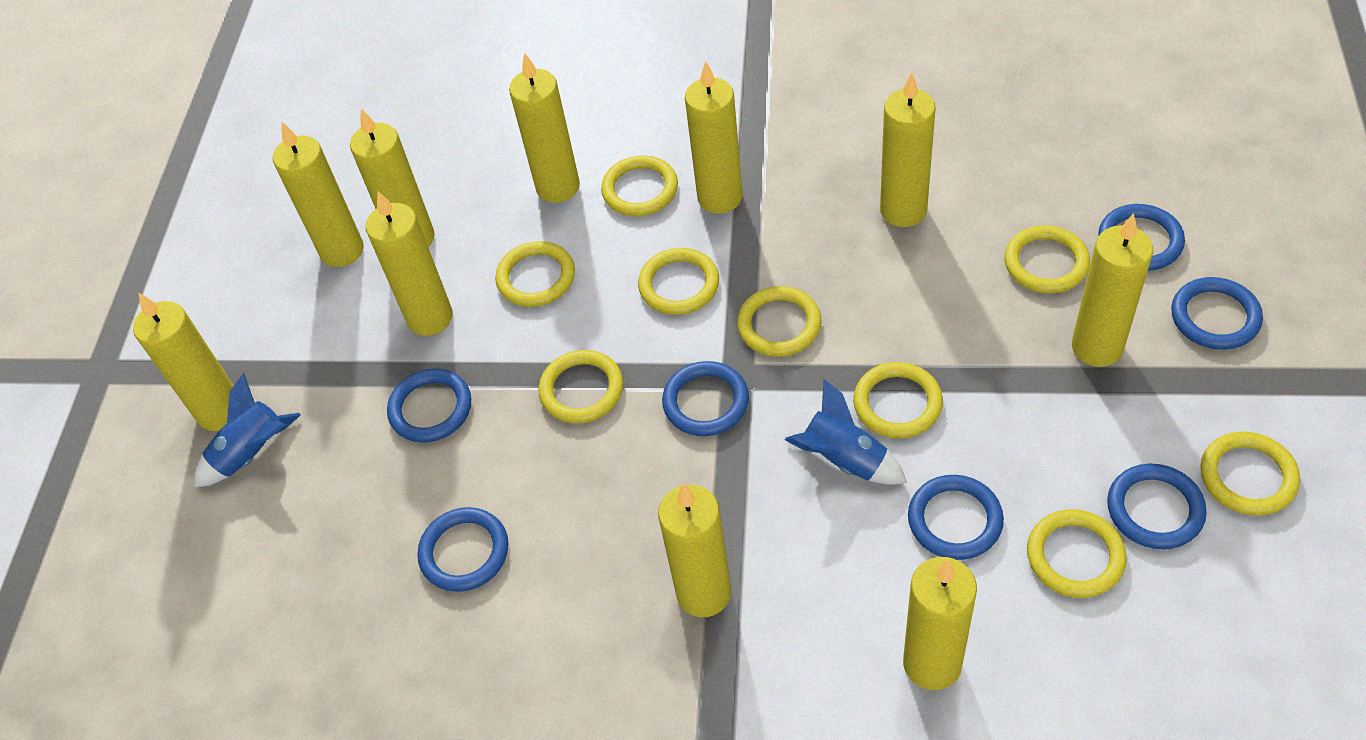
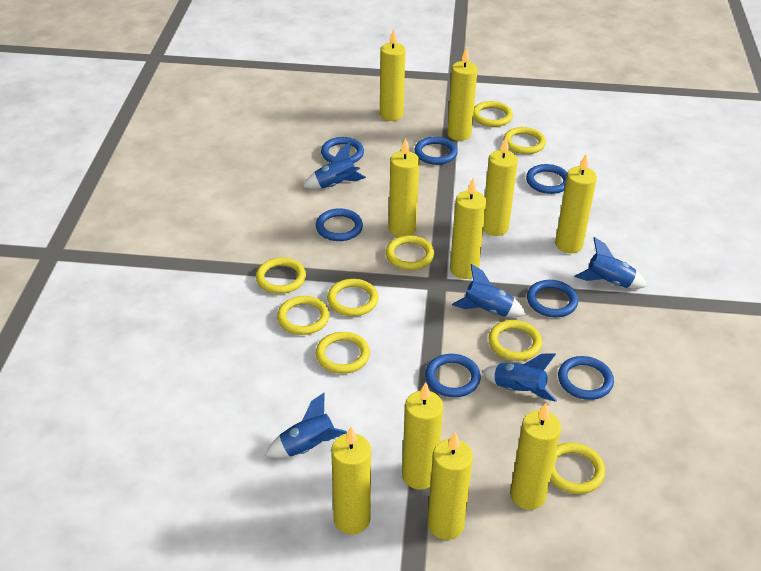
blue rocket: 2 -> 5

